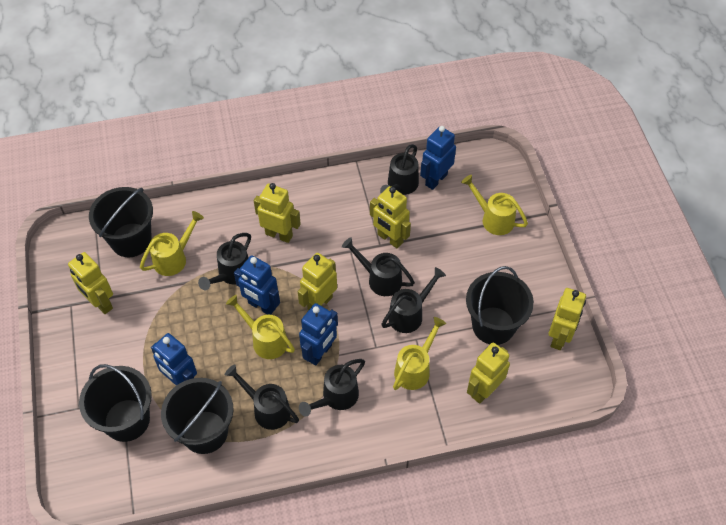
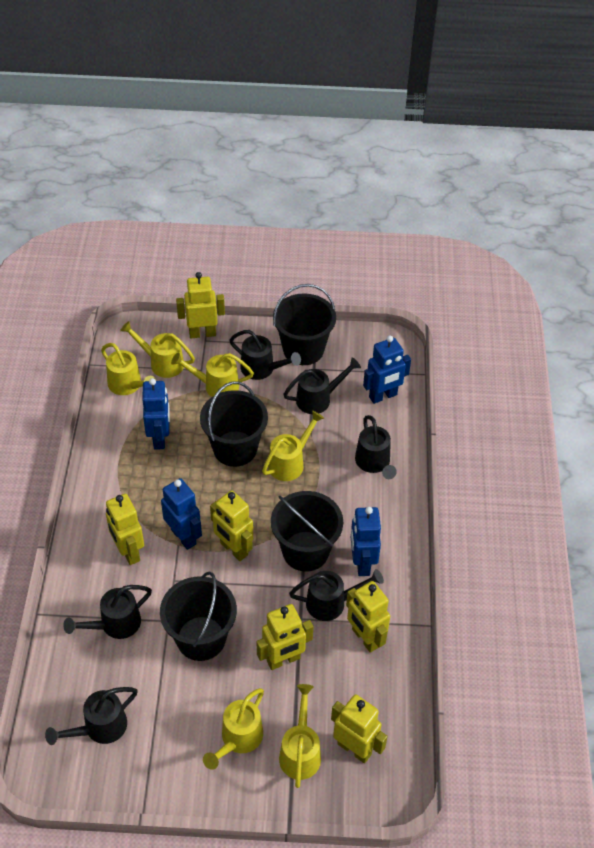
yellow watering can: 4 -> 6

